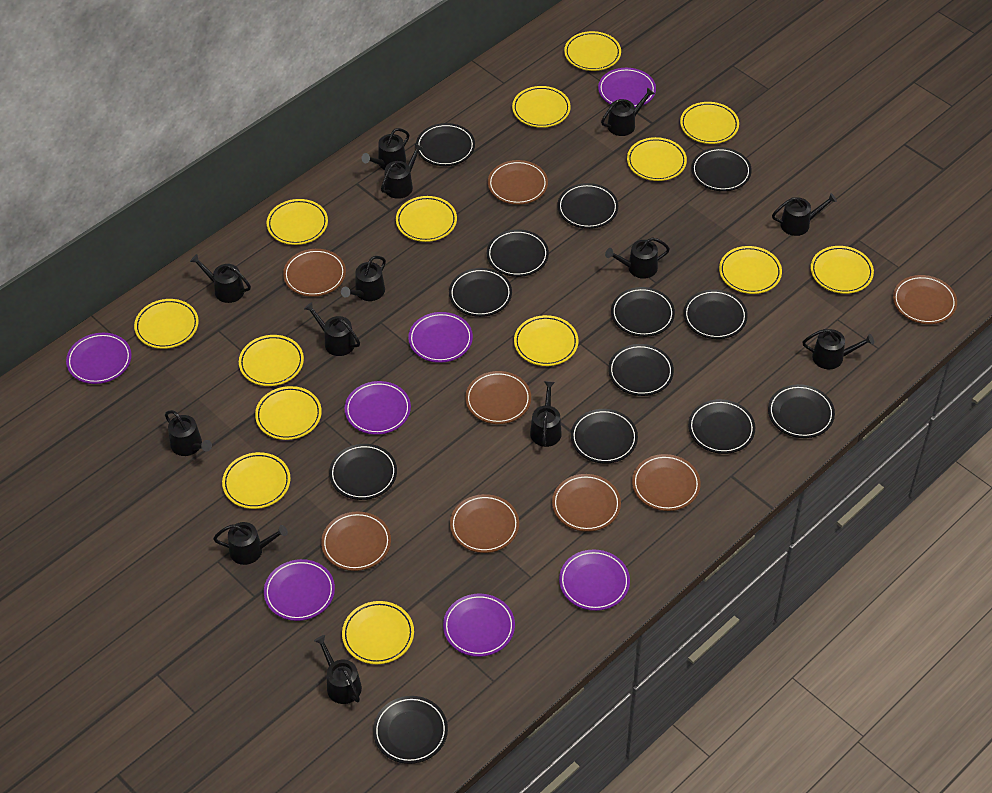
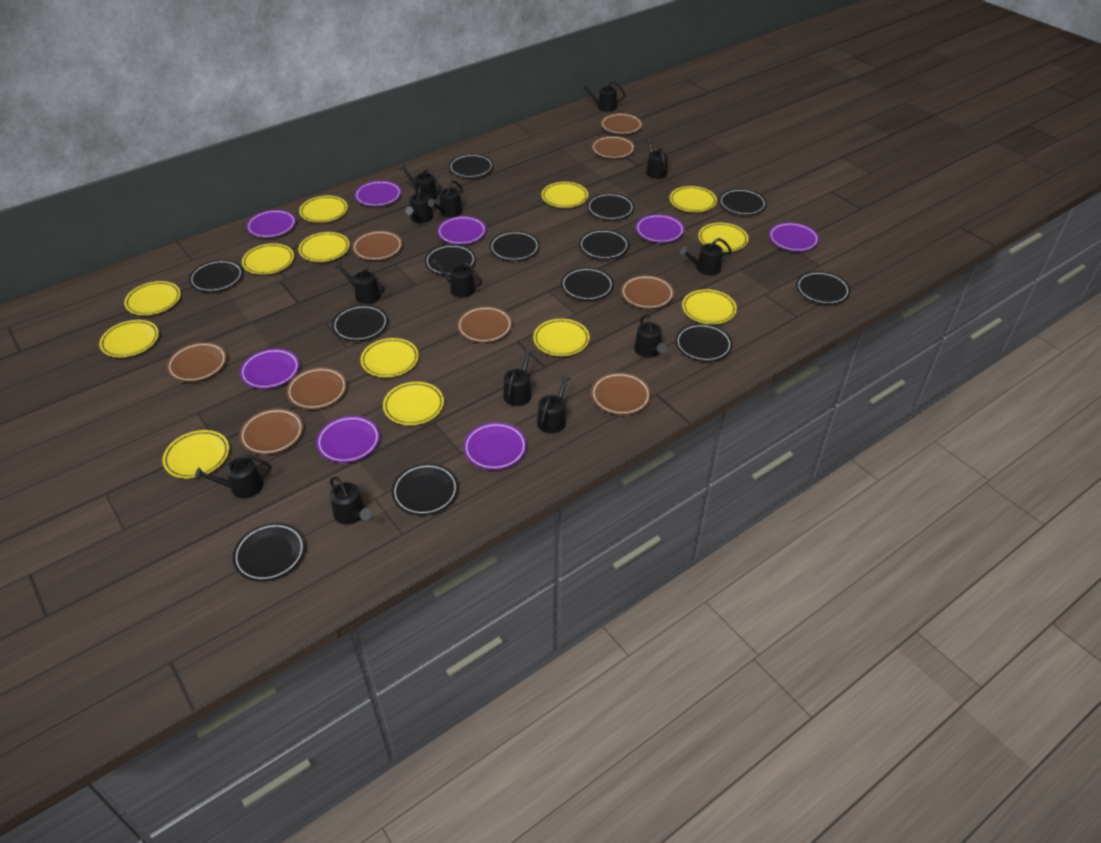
brown plate: 8 -> 9
purple plate: 7 -> 8
yellow plate: 14 -> 13

